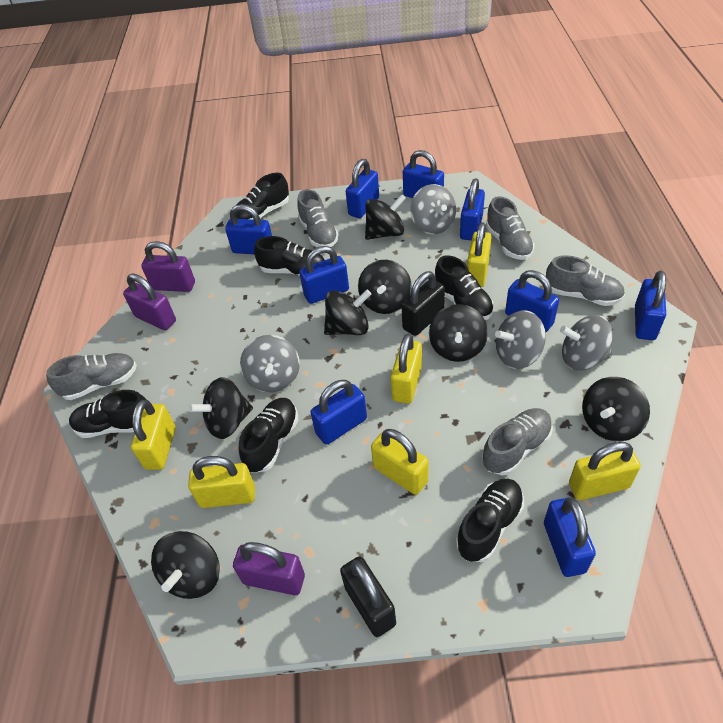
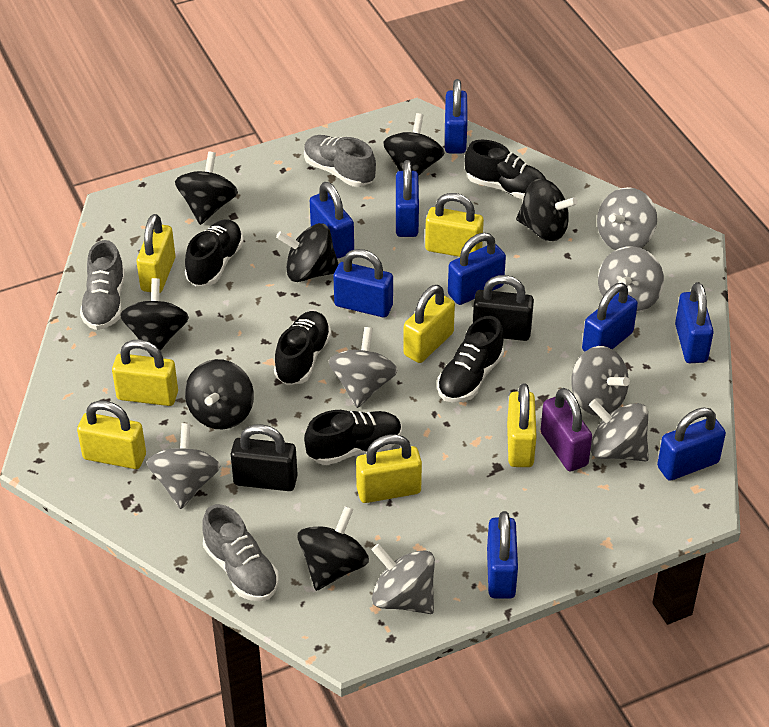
black shoe: 6 -> 5
grey shoe: 5 -> 3
grey spinning top: 4 -> 7
purple padlock: 3 -> 1
yellow padlock: 6 -> 7

